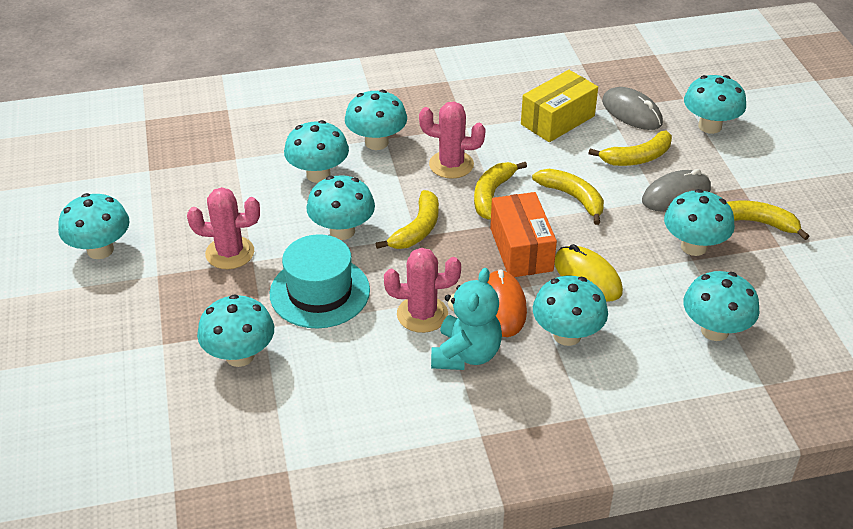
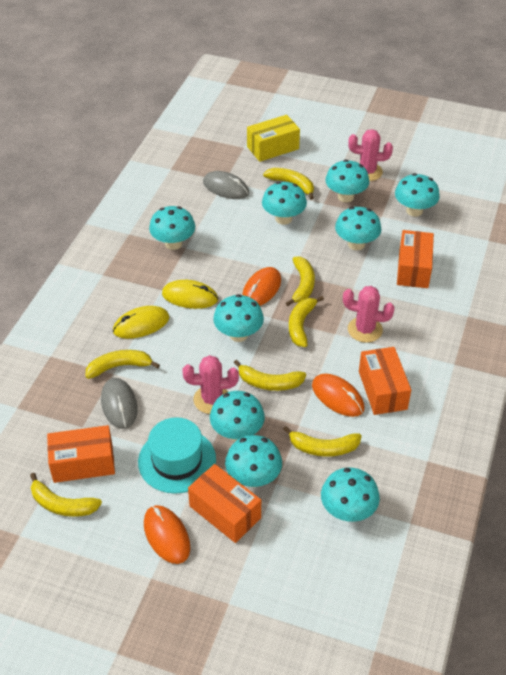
orange box: 1 -> 4
orange mouse: 1 -> 3
turquoise teddy bear: 1 -> 0
yellow banana: 5 -> 7
yellow mouse: 1 -> 2

